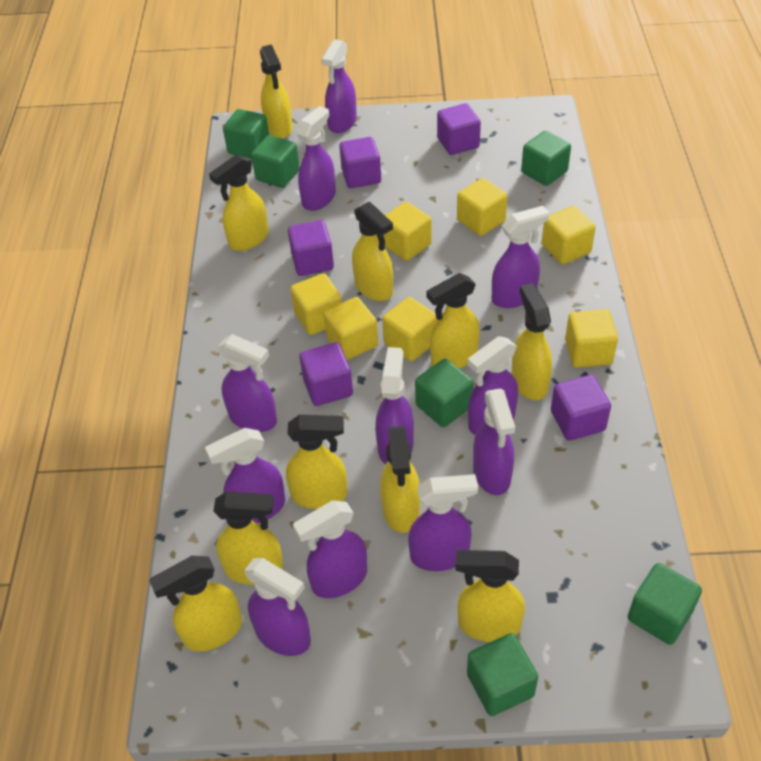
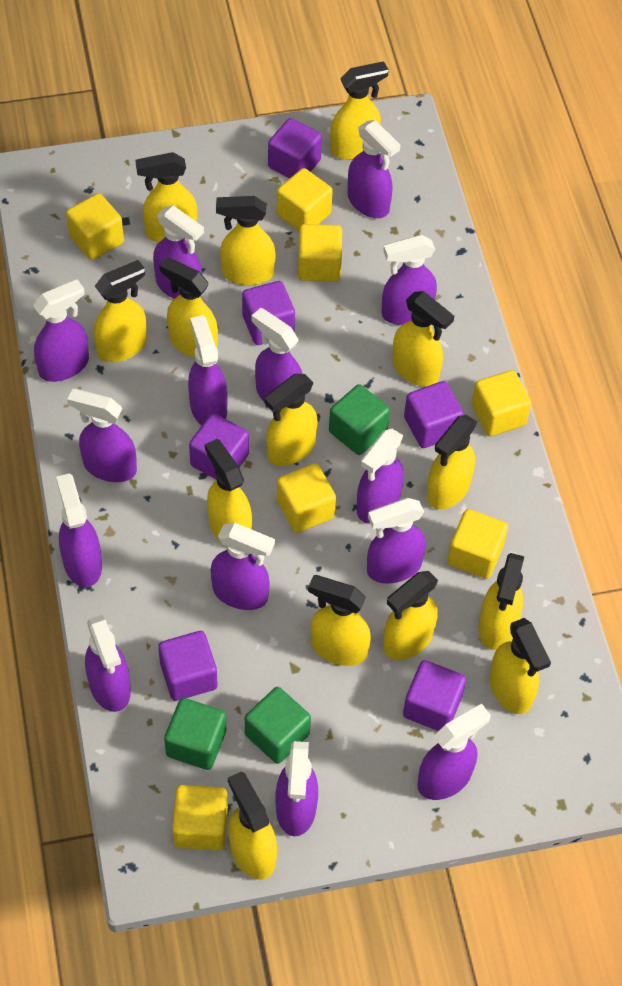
green cube: 6 -> 3
purple cube: 5 -> 6
purple spray bottle: 11 -> 14
yellow spray bottle: 10 -> 14

